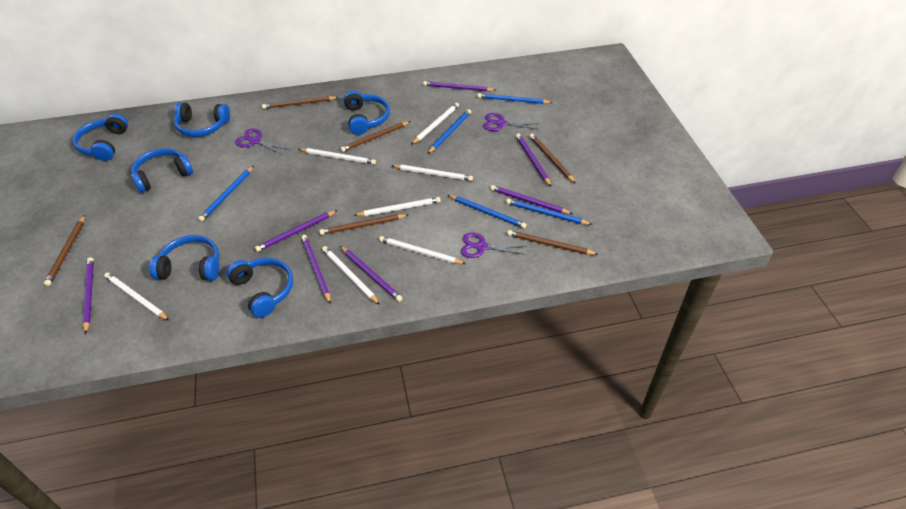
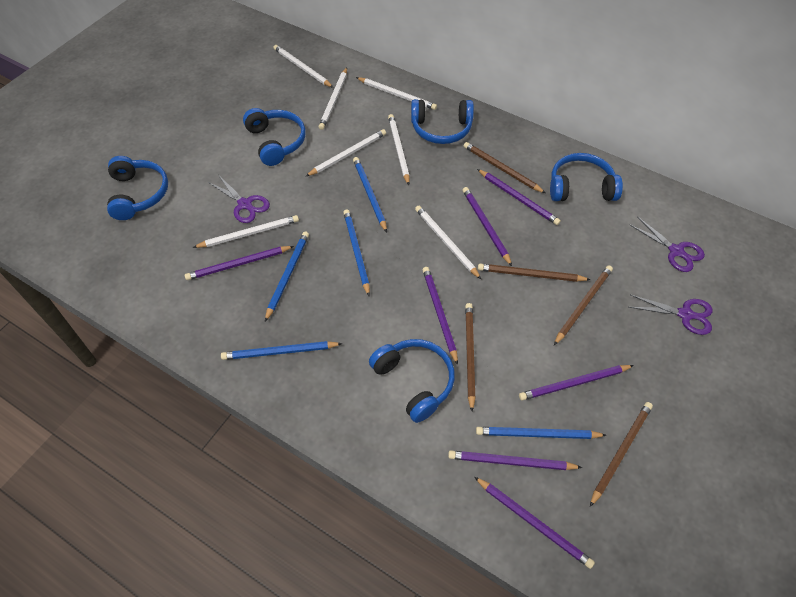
blue headphones: 6 -> 5
brown pencil: 6 -> 5

